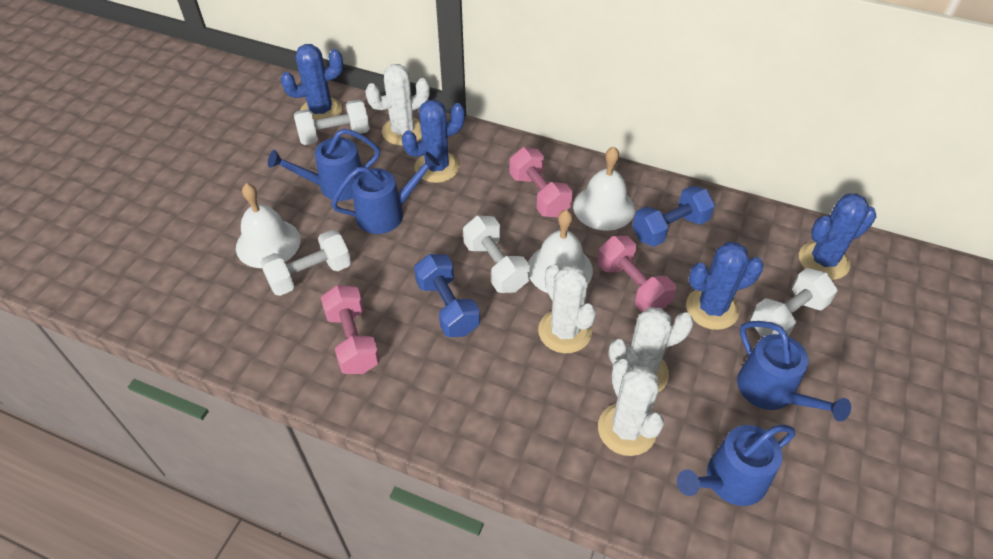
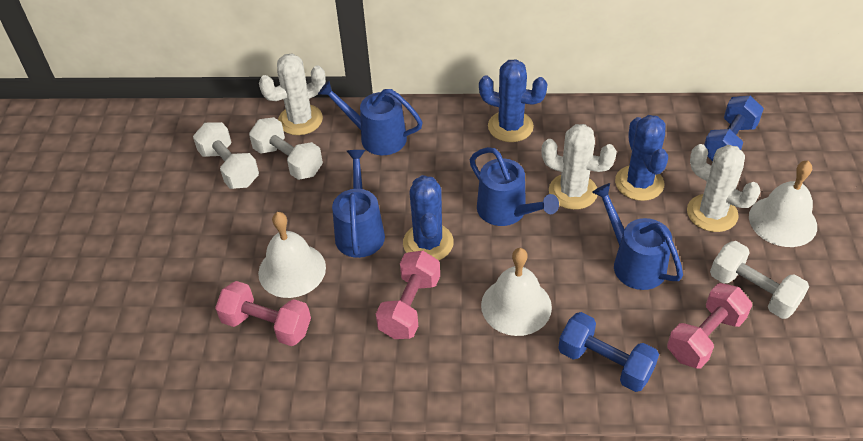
blue cactus: 4 -> 3
white cactus: 4 -> 3
white dumbbell: 4 -> 3

